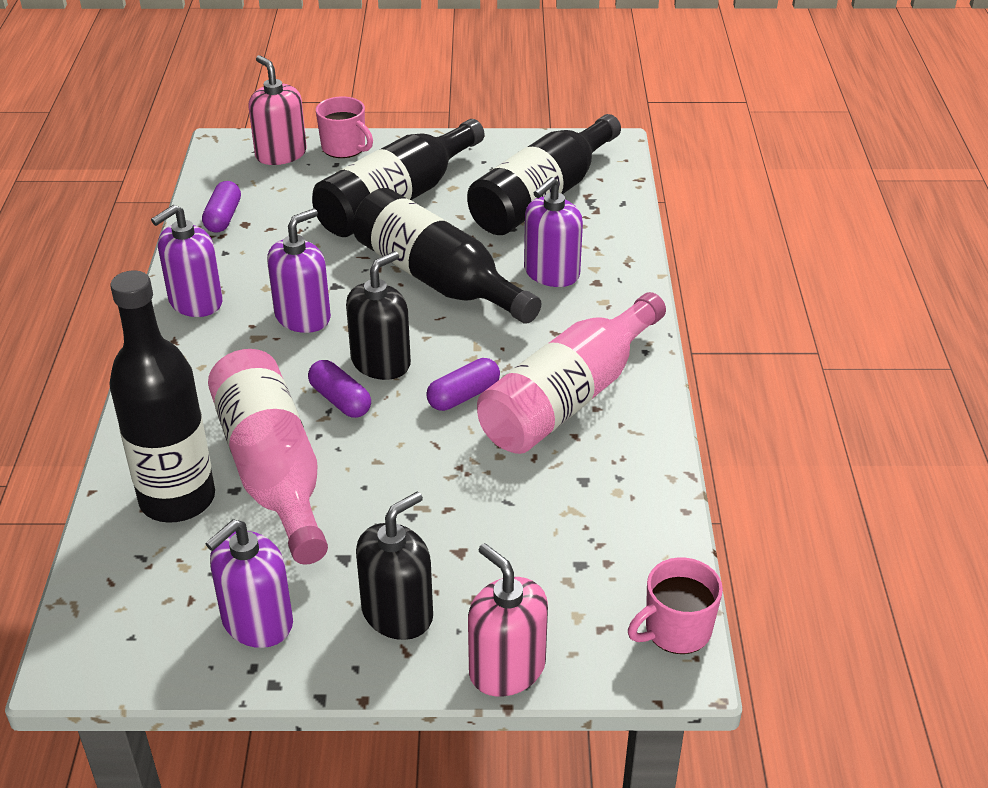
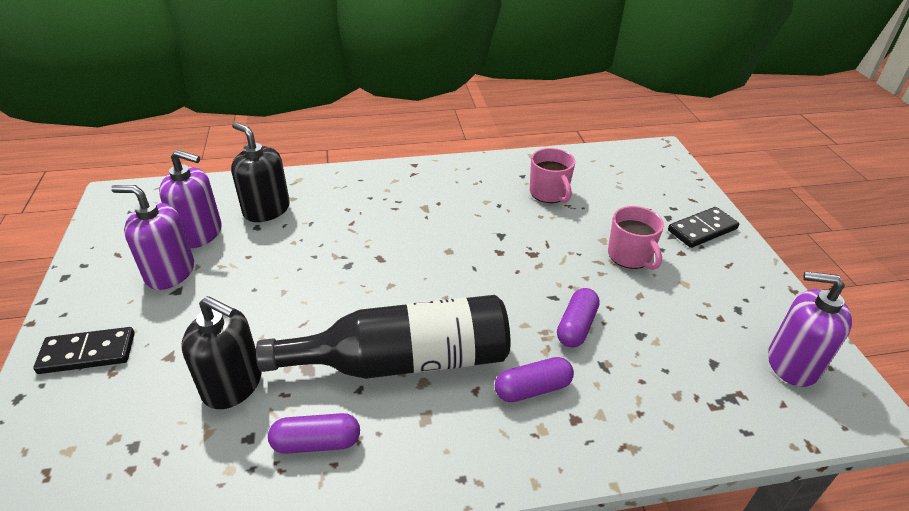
black bottle: 4 -> 1
black domino: 0 -> 2
pink bottle: 2 -> 0
pink soap dispenser: 2 -> 0
purple soap dispenser: 4 -> 3

